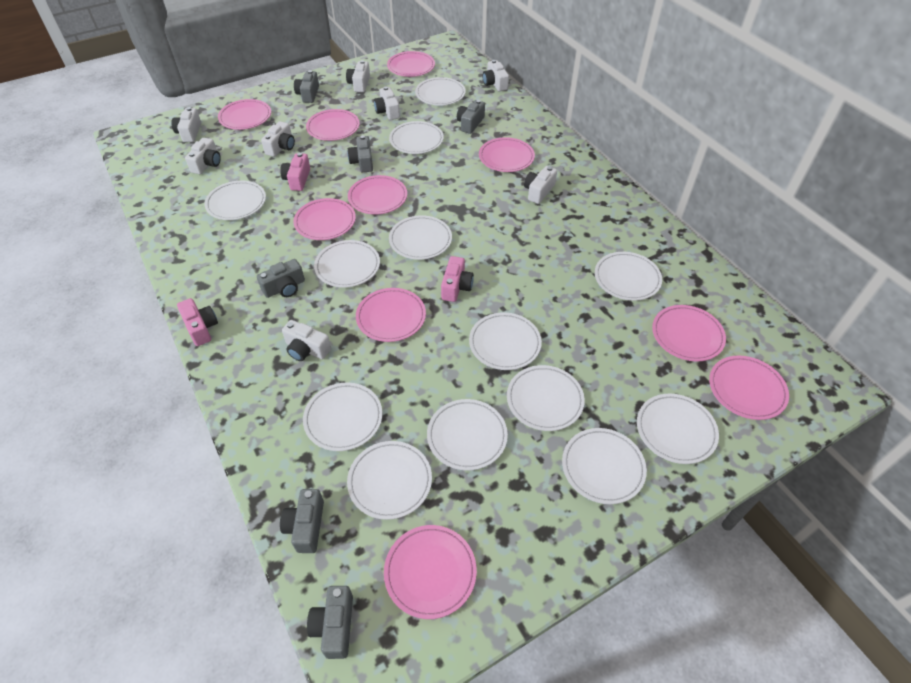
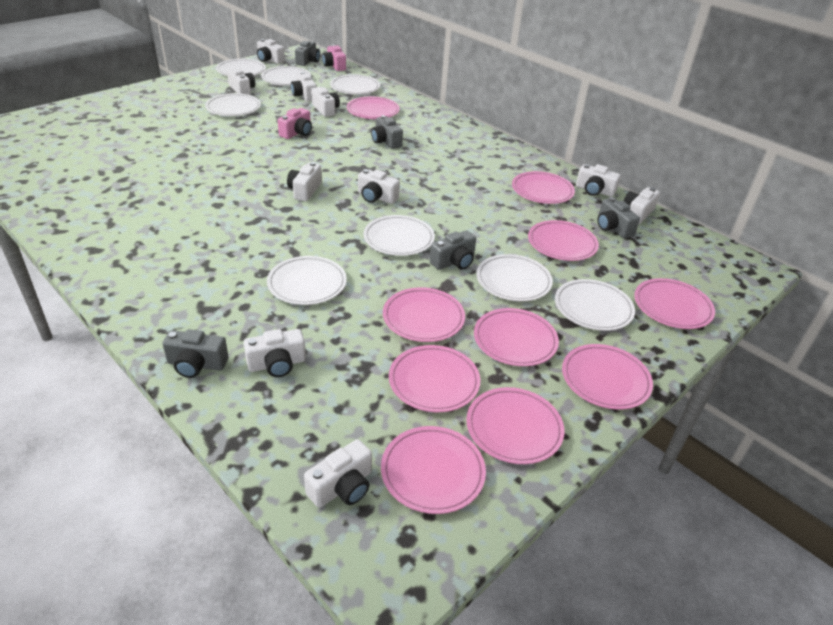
grey camera: 6 -> 5
pink camera: 3 -> 2
white camera: 8 -> 10
white plate: 13 -> 8

